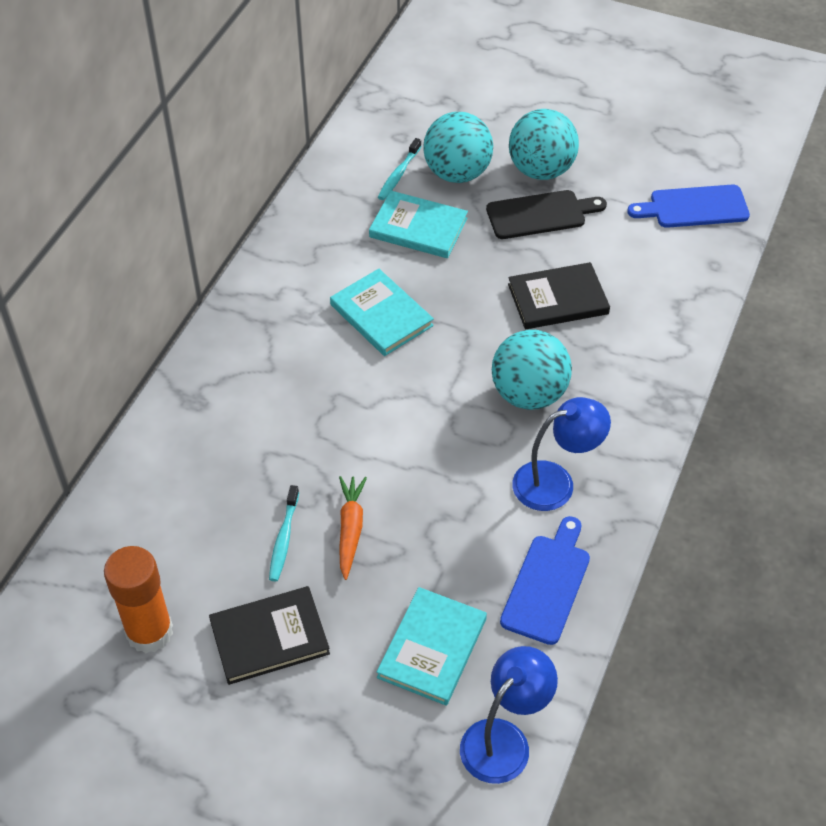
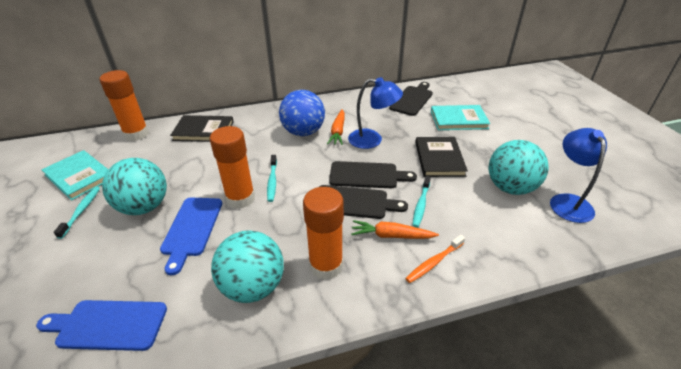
black cutting board: 1 -> 3
blue ball: 0 -> 1
orange carrot: 1 -> 2
orange glue stick: 1 -> 3
orange toothbrush: 0 -> 1
turquoise book: 3 -> 2
turquoise toothbrush: 2 -> 3

